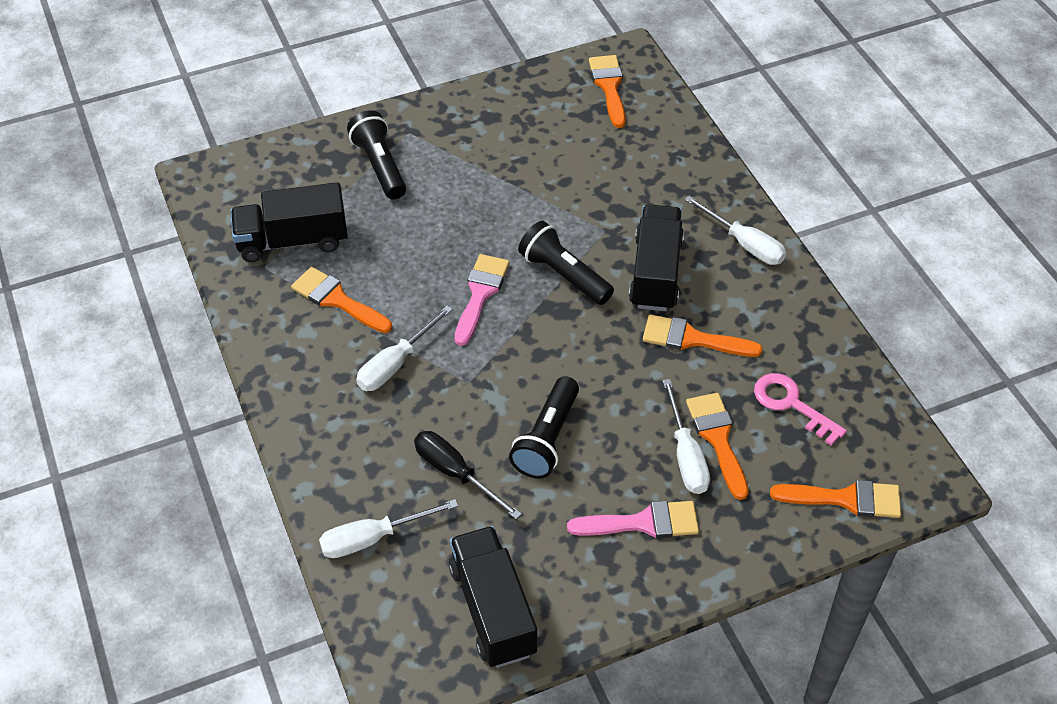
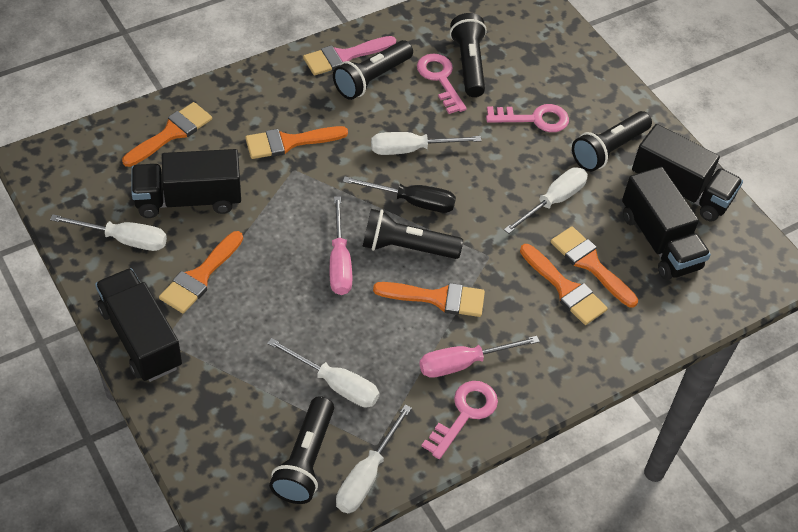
black flashlight: 3 -> 5
black truck: 3 -> 4
orange brush: 5 -> 6
pink brush: 2 -> 1
pink key: 1 -> 3
pink screwdriver: 0 -> 2
white screwdriver: 4 -> 5

